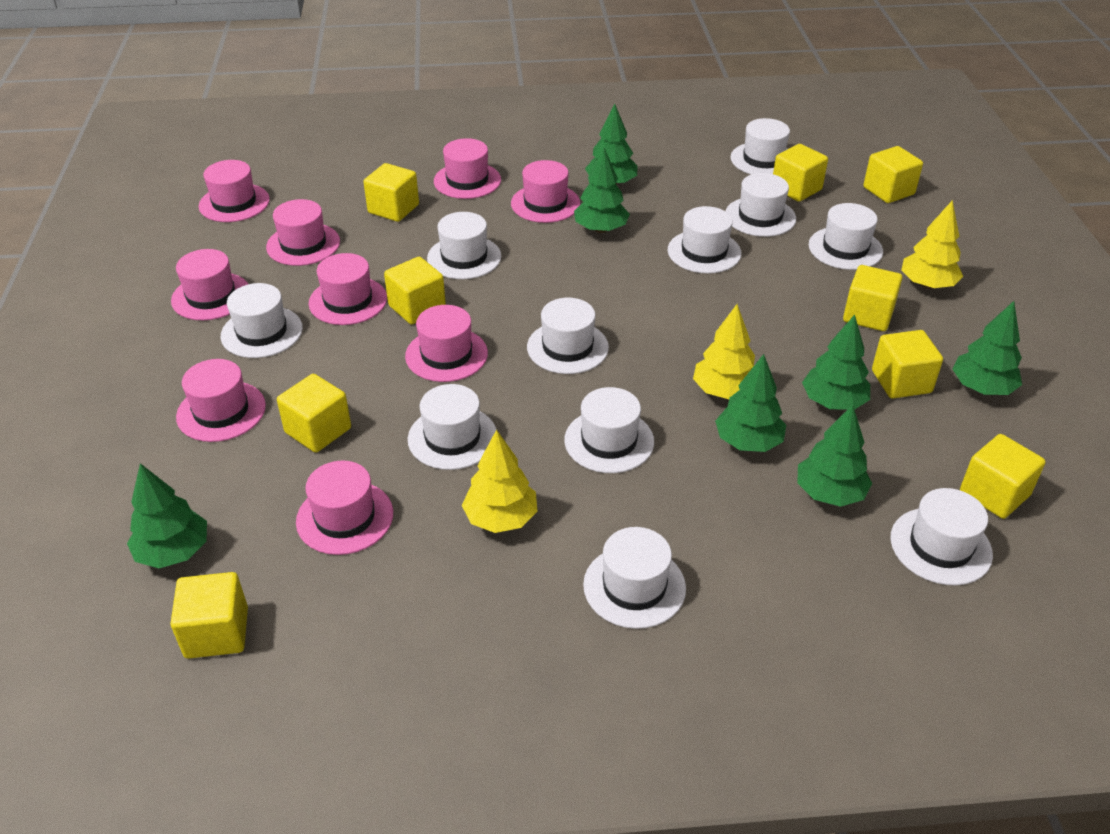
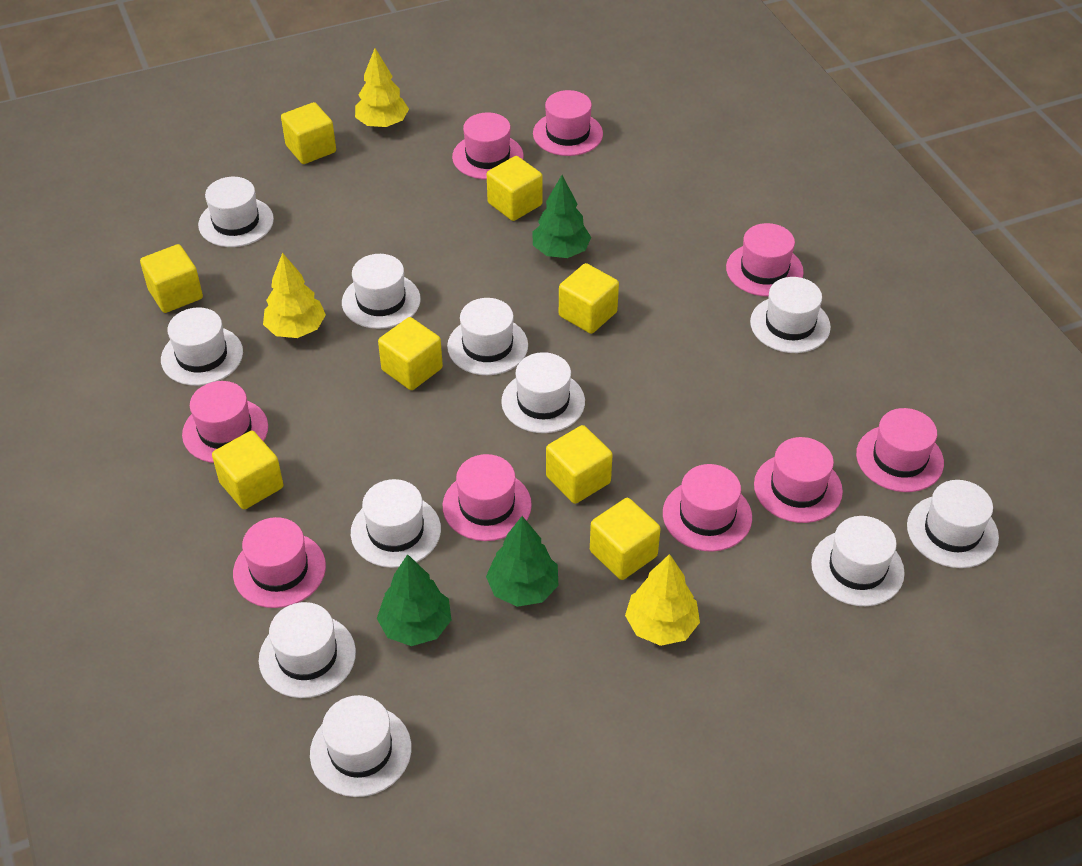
green tree: 7 -> 3
yellow cube: 9 -> 8

